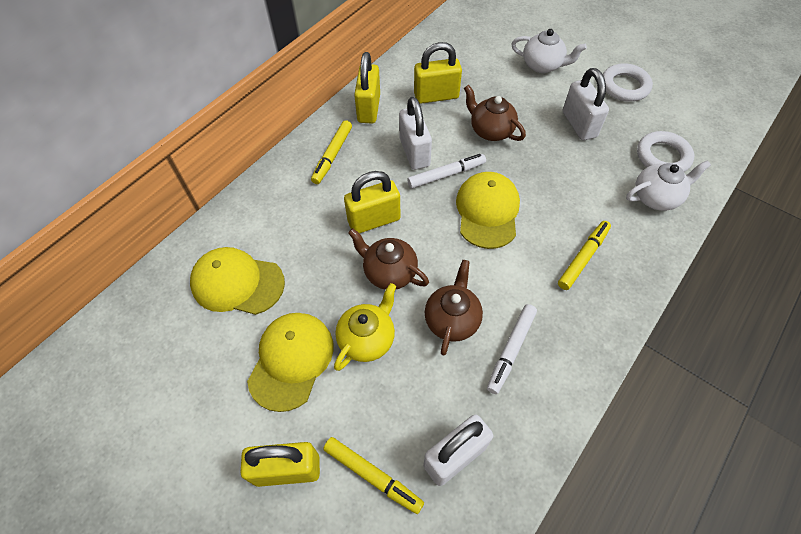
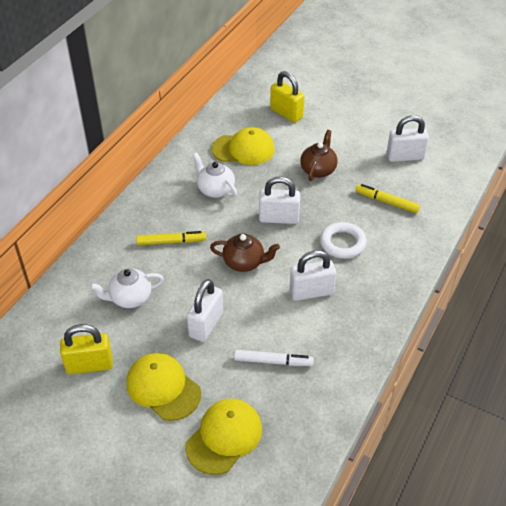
brown teapot: 3 -> 2
white marker: 2 -> 1
white padlock: 3 -> 4
white ring: 2 -> 1
yellow marker: 3 -> 2
yellow padlock: 4 -> 2
yellow teapot: 1 -> 0

